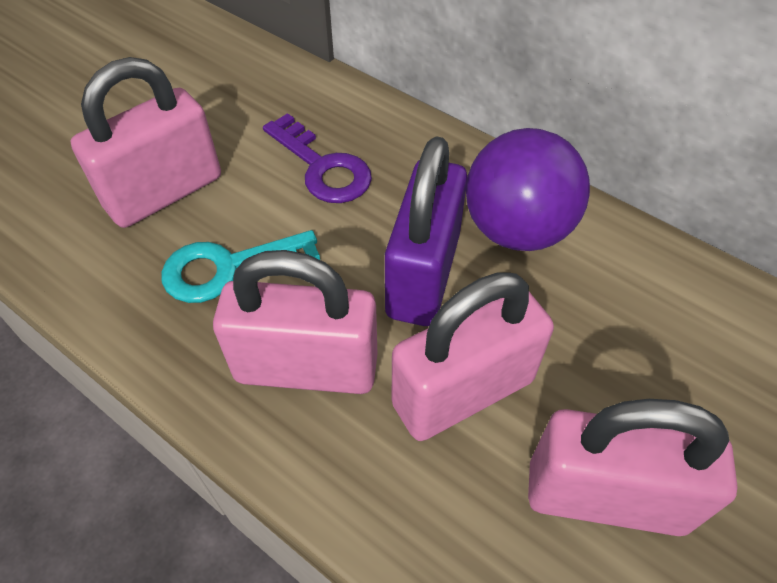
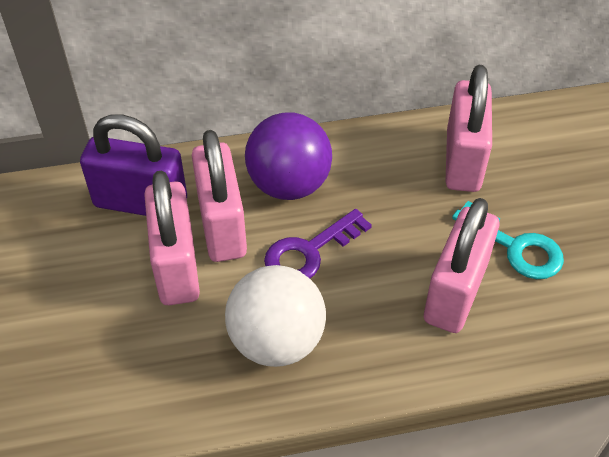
white ball: 0 -> 1

